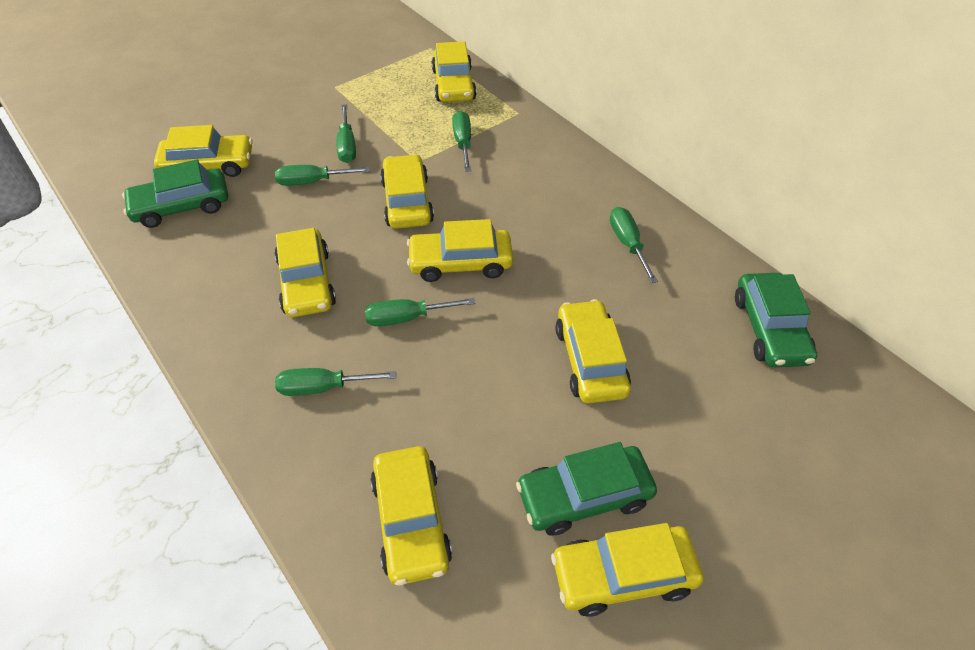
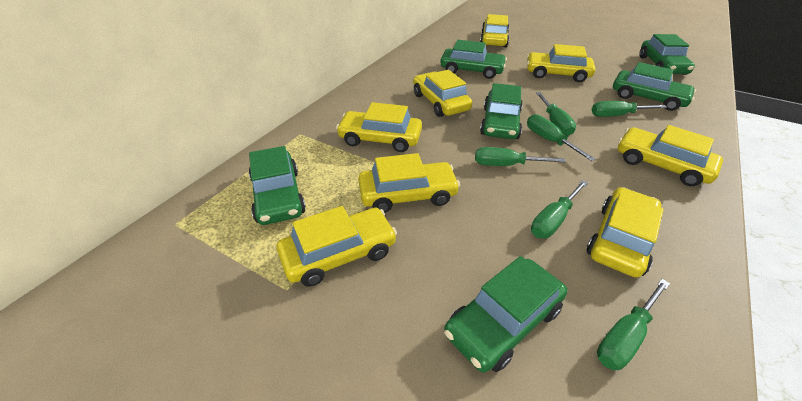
green car: 3 -> 6

